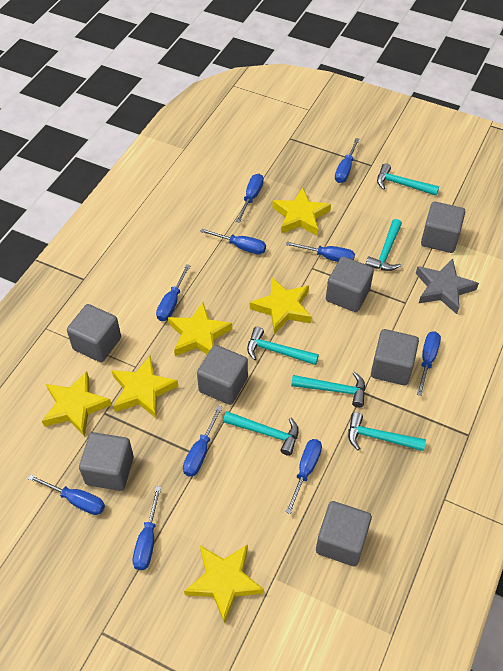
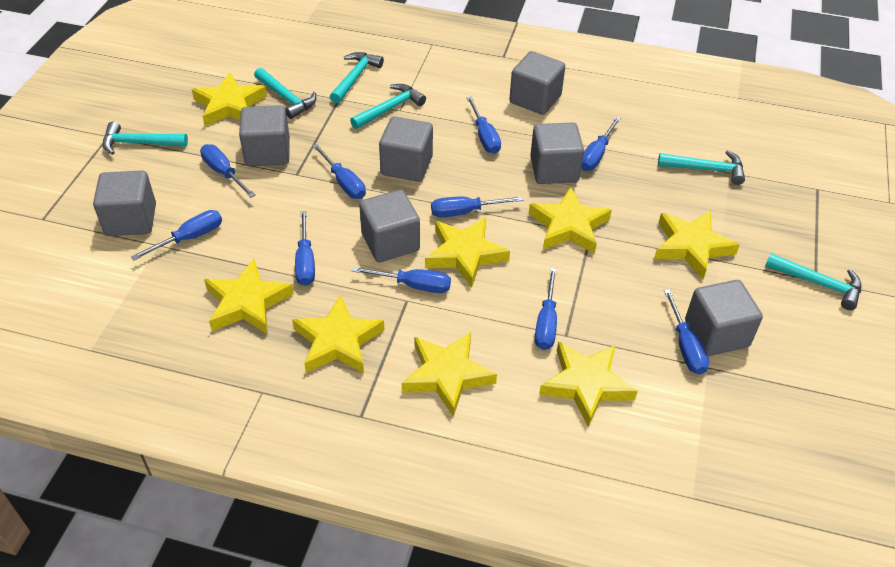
grey star: 1 -> 0
yellow star: 6 -> 8

